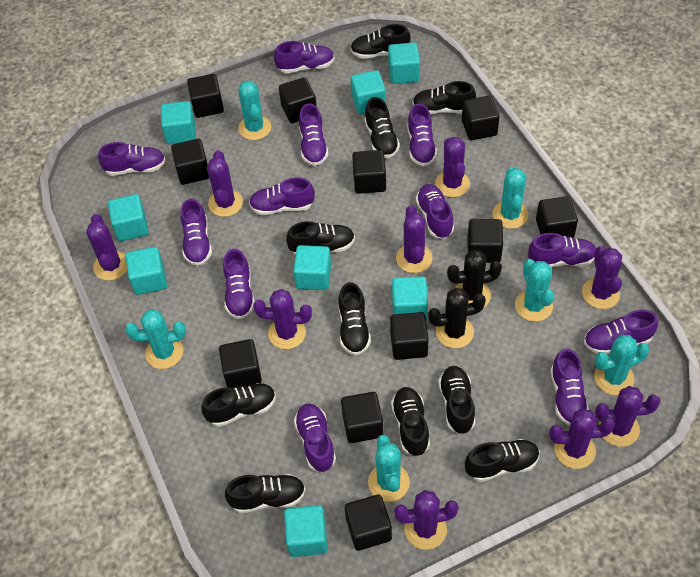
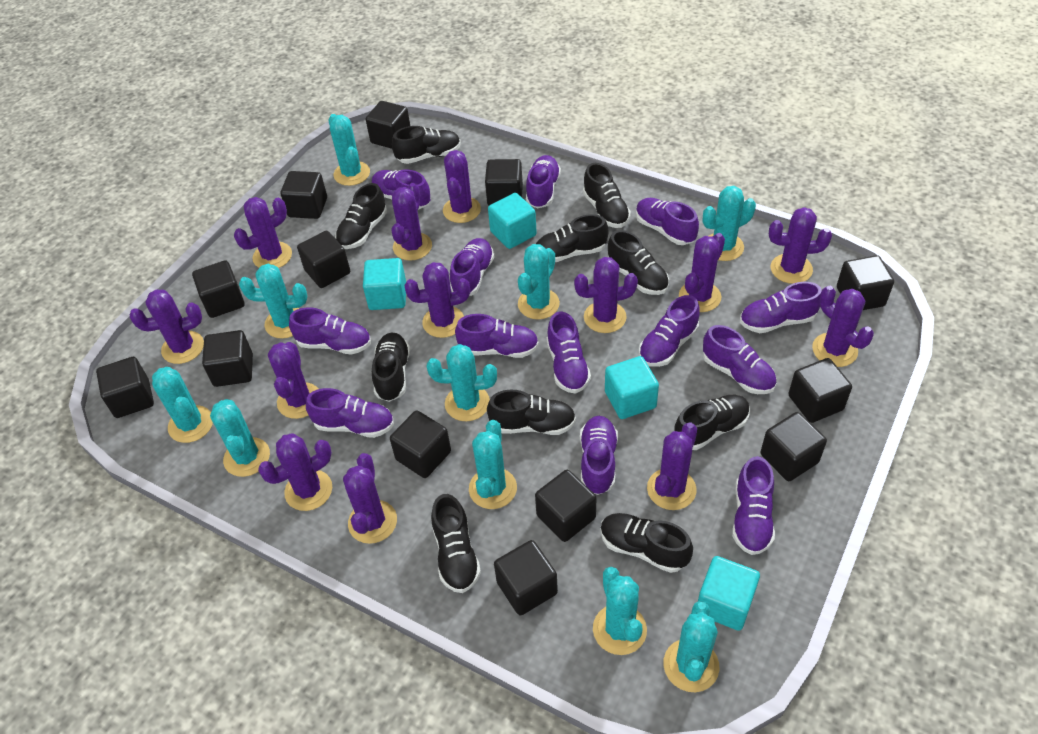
black cactus: 2 -> 0
black cube: 11 -> 13
purple cactus: 9 -> 13
purple shoe: 12 -> 13
turquoise cactus: 6 -> 10
turquoise cube: 8 -> 4

